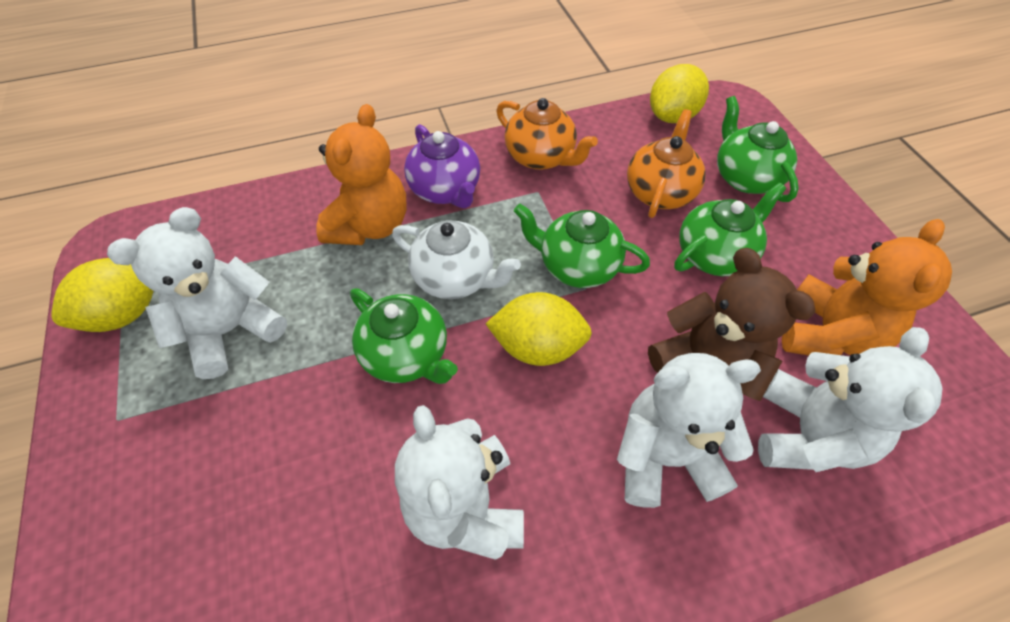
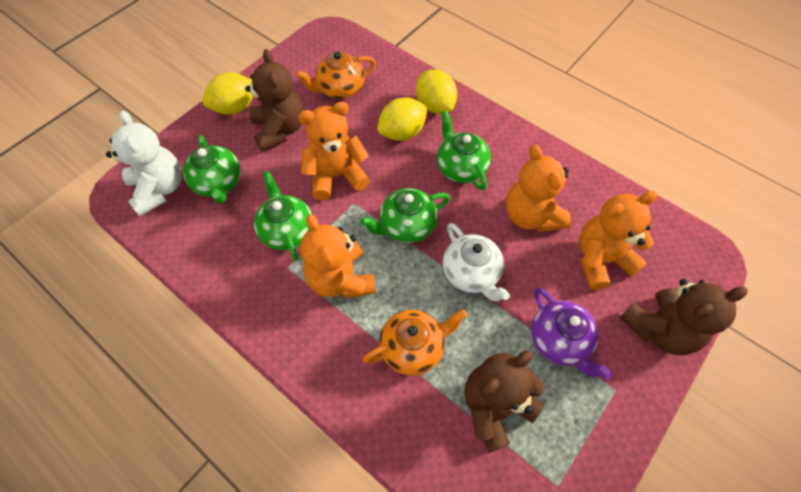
brown teddy bear: 1 -> 3
orange teddy bear: 2 -> 4
white teddy bear: 4 -> 1

